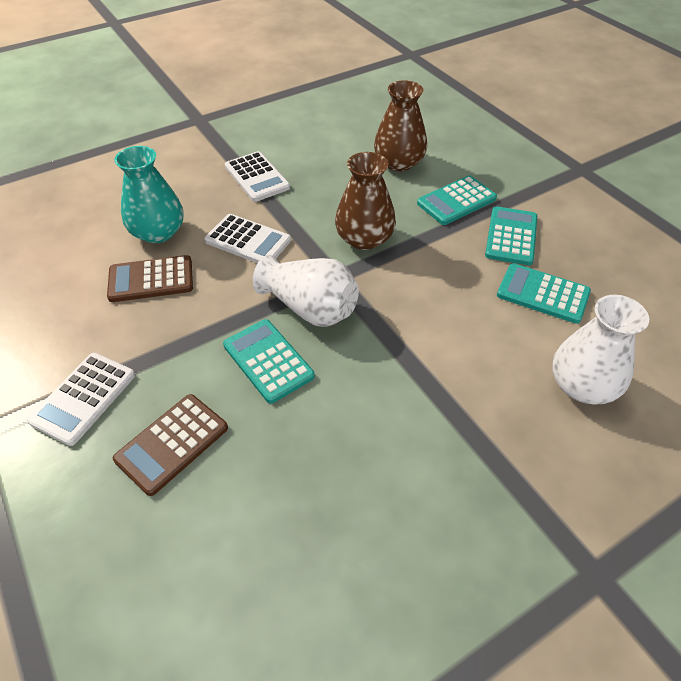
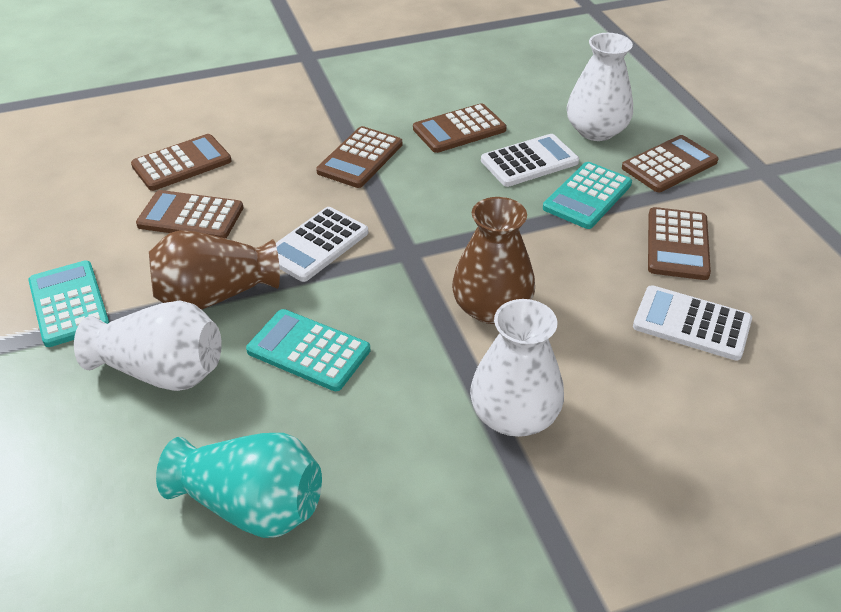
brown calculator: 2 -> 6
turquoise calculator: 4 -> 3
white vase: 2 -> 3

